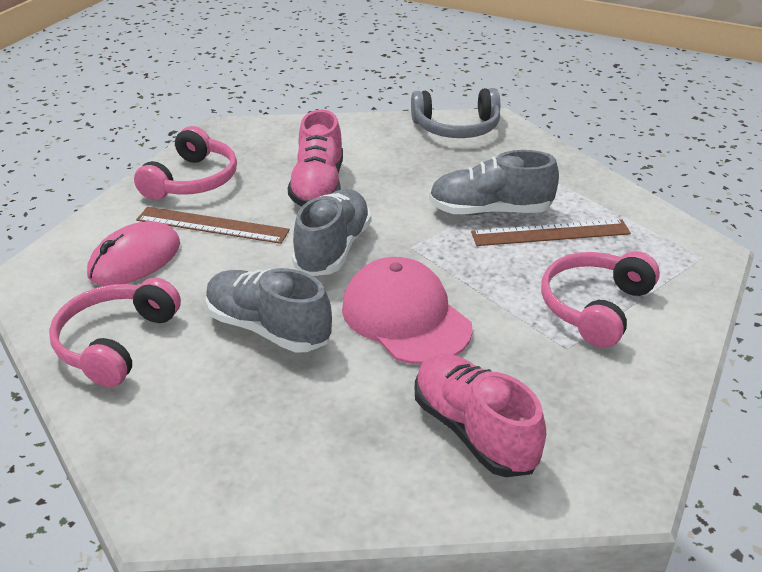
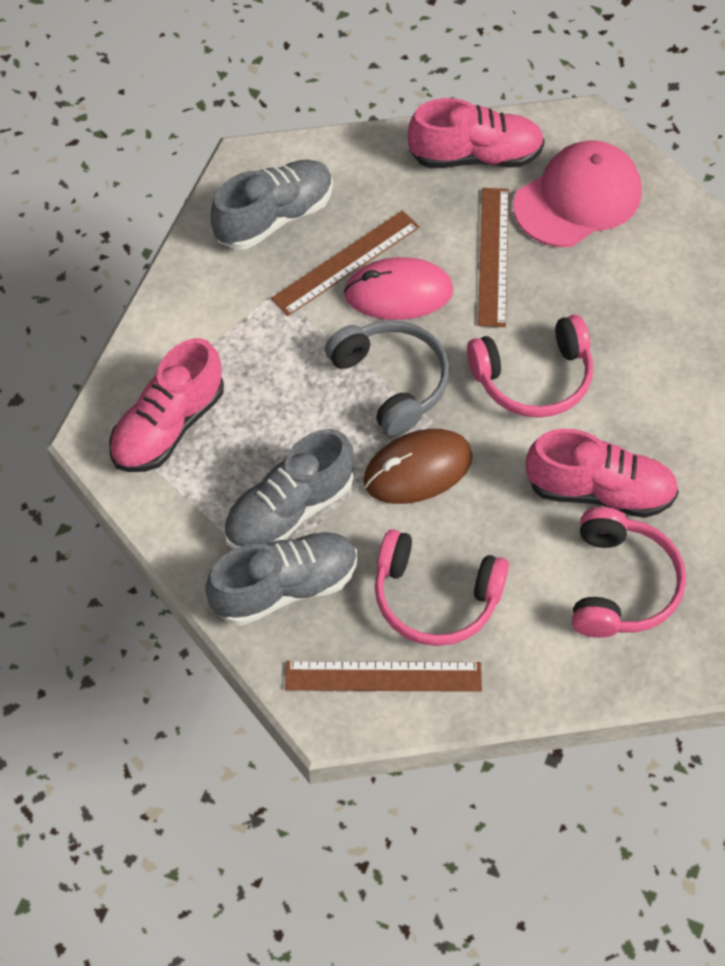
brown mouse: 0 -> 1
brown ruler: 2 -> 3
pink shoe: 2 -> 3

